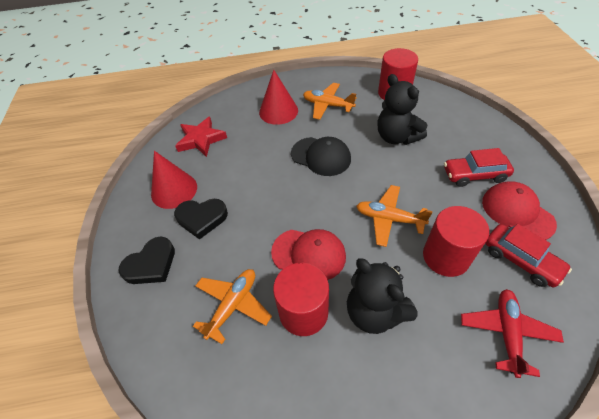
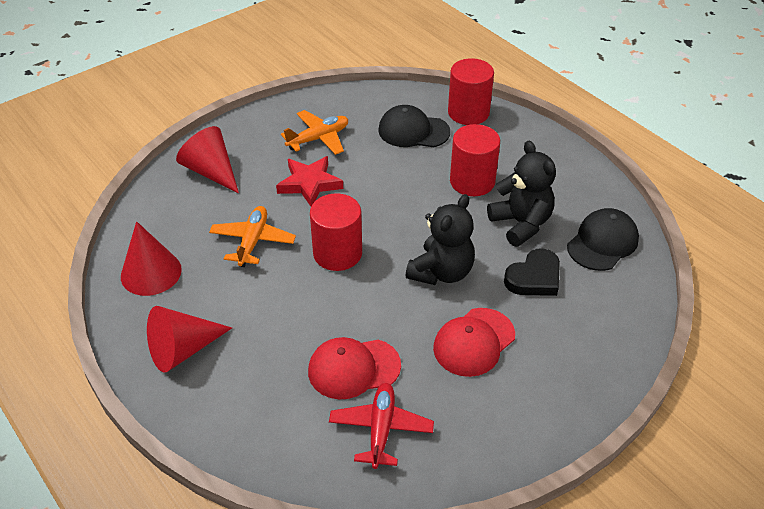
black cap: 1 -> 2
black heart: 2 -> 1
orange plane: 3 -> 2
red car: 2 -> 0
red cone: 2 -> 3

